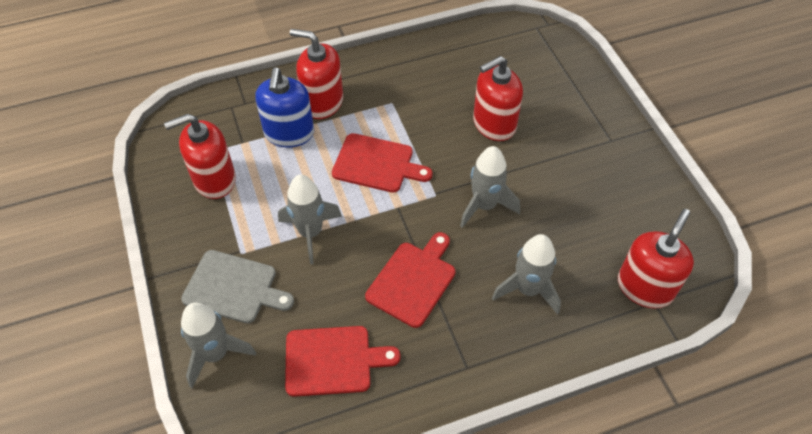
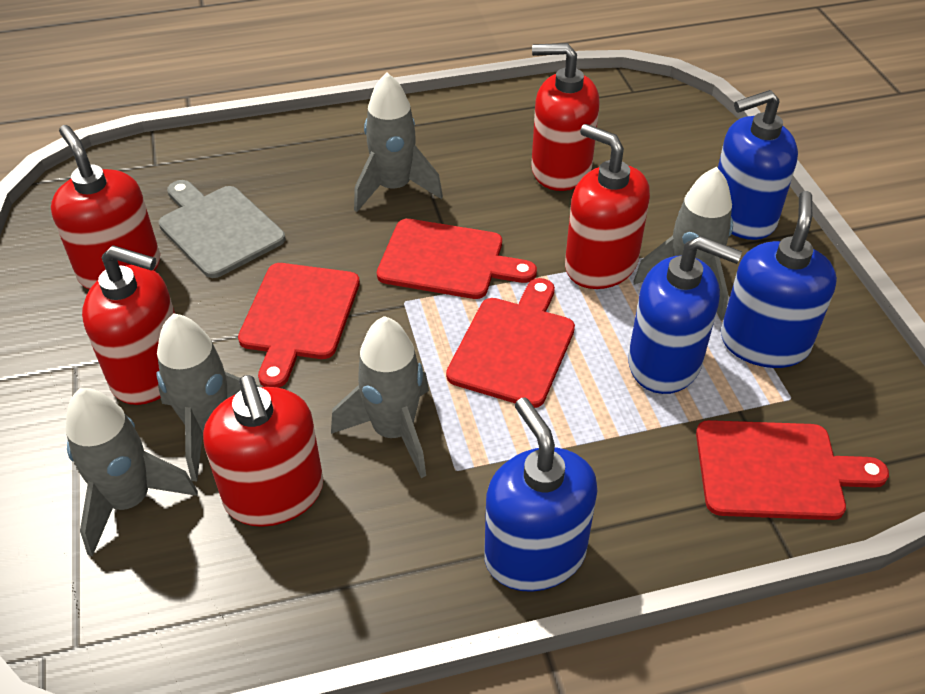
blue soap dispenser: 1 -> 4
grey rocket: 4 -> 5
red cutting board: 3 -> 4
red soap dispenser: 4 -> 5

